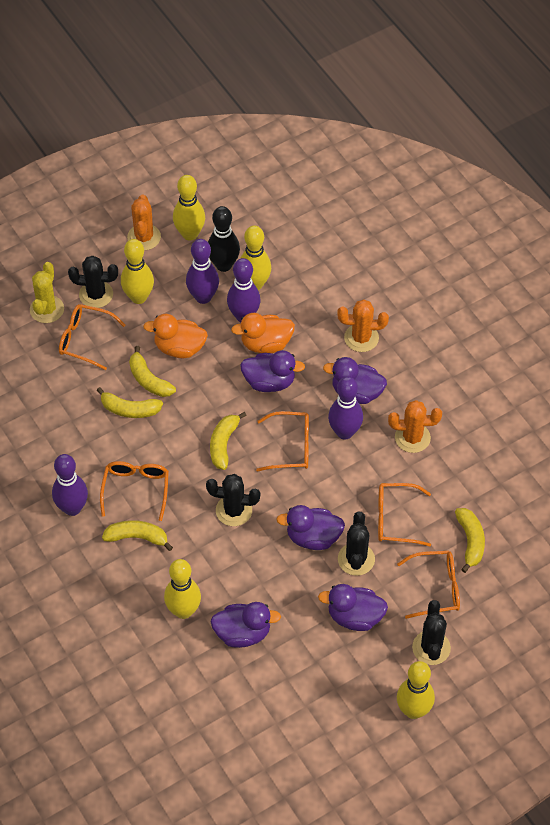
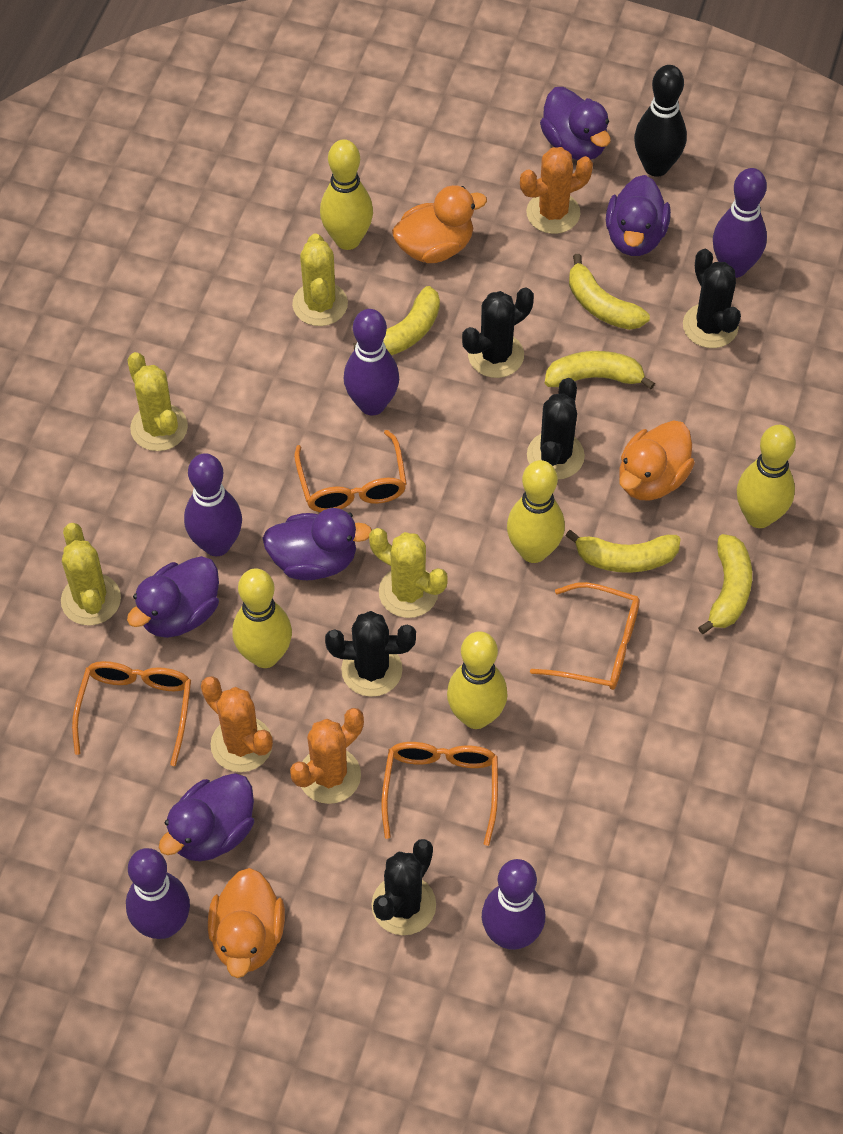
black cactus: 4 -> 5
orange duck: 2 -> 3
orange glasses: 5 -> 4
purple bowling pin: 4 -> 5
yellow cactus: 1 -> 4

